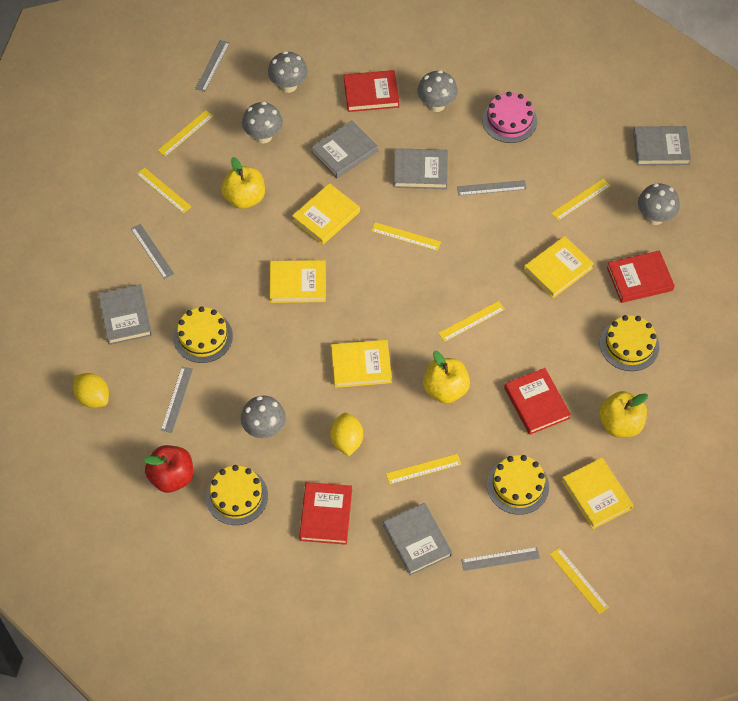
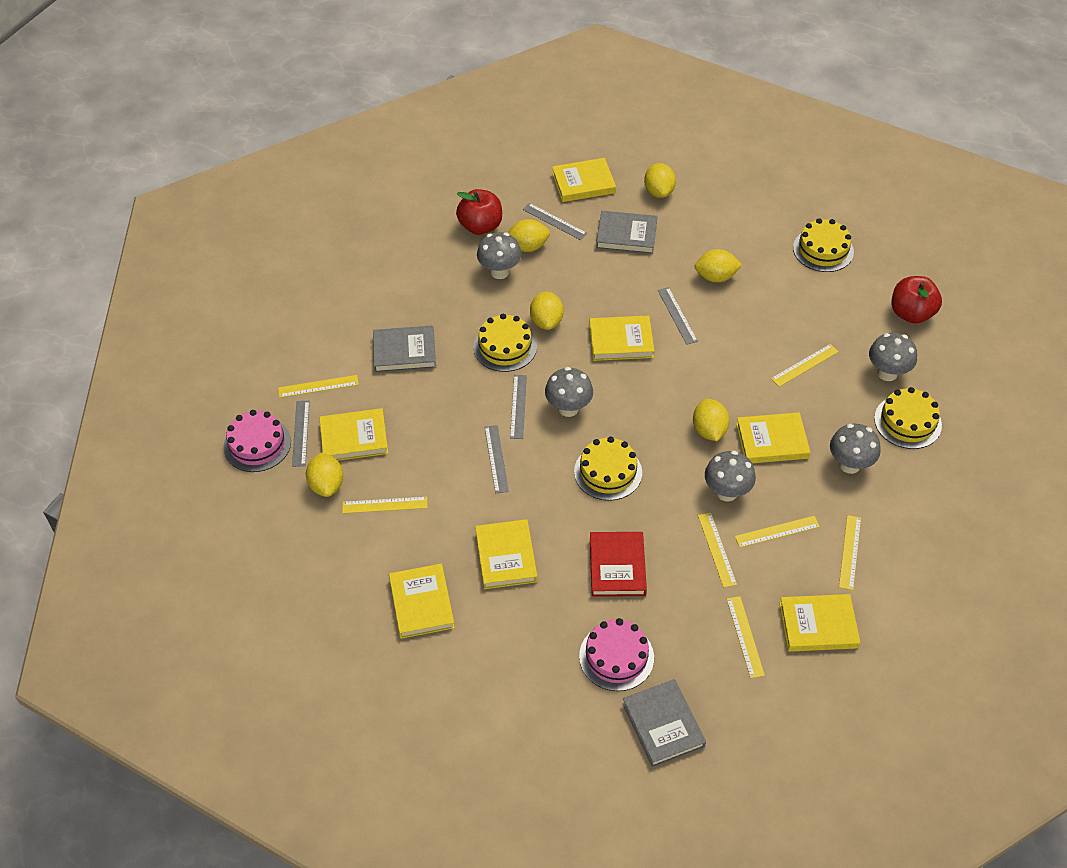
grey book: 5 -> 3
pink cake: 1 -> 2
red apple: 1 -> 2
red book: 4 -> 1
yellow apple: 3 -> 0
yellow book: 5 -> 7
yellow lemon: 2 -> 6

